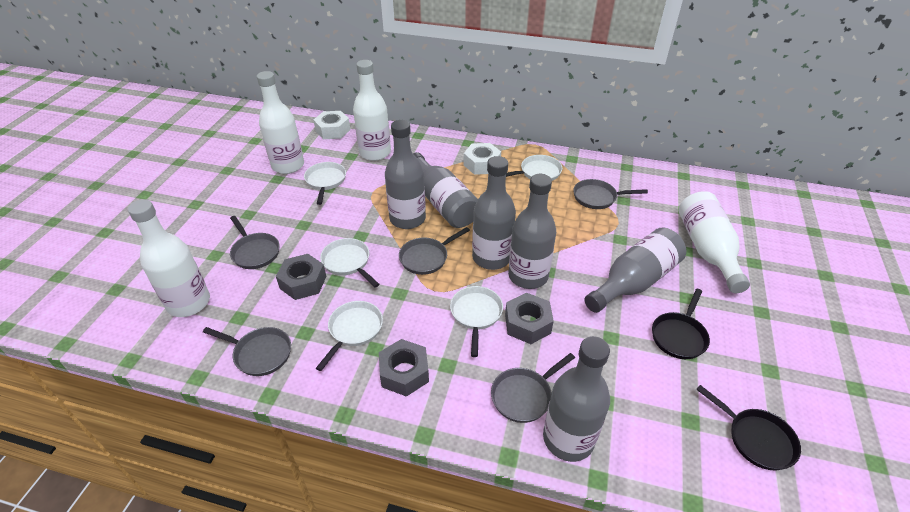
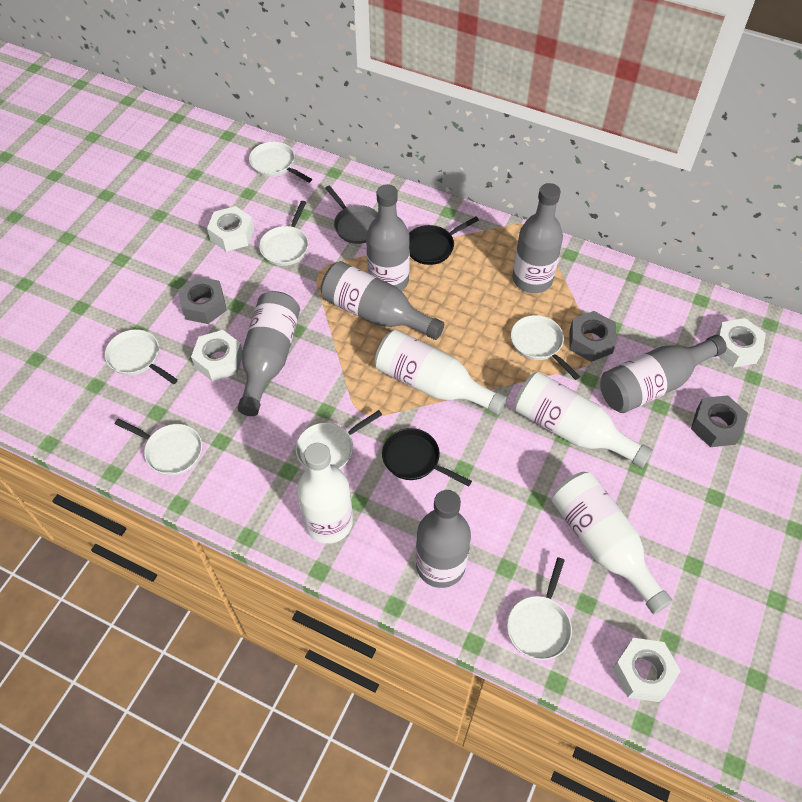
grey pan: 5 -> 1
white nut: 2 -> 4
white pan: 5 -> 7

